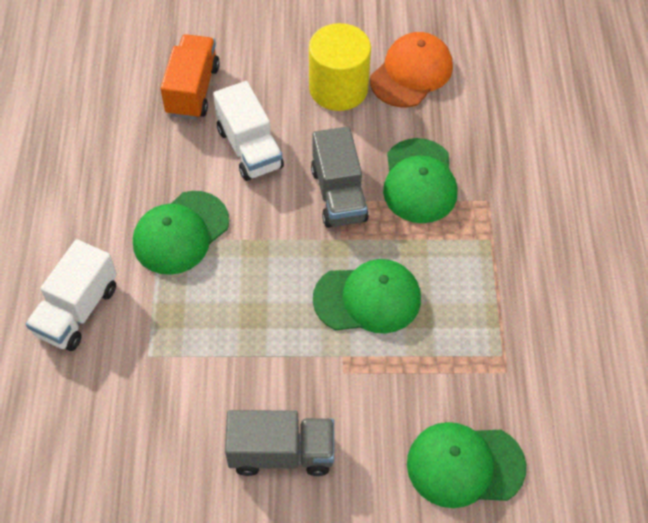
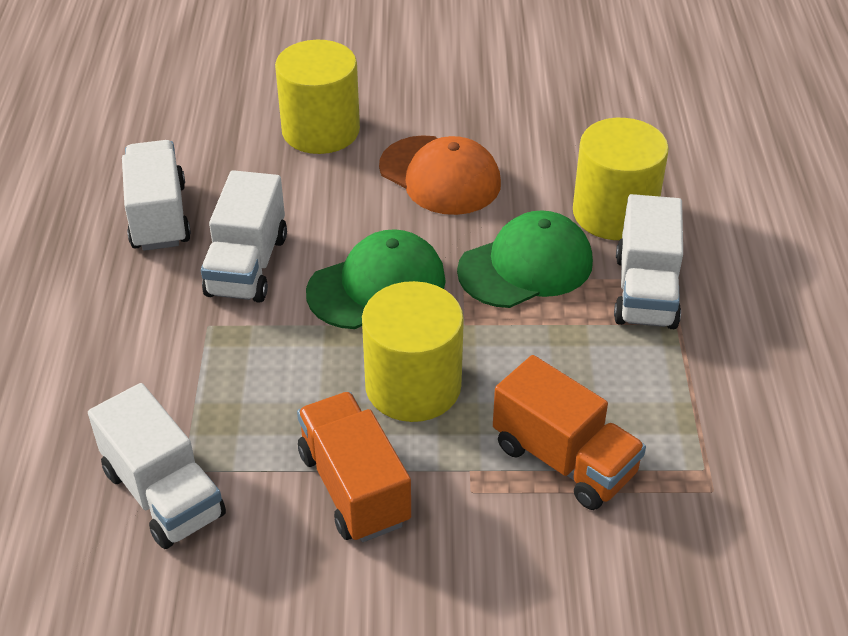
green cap: 4 -> 2
grey truck: 2 -> 0
orange truck: 1 -> 2
white truck: 2 -> 4
yellow cylinder: 1 -> 3

